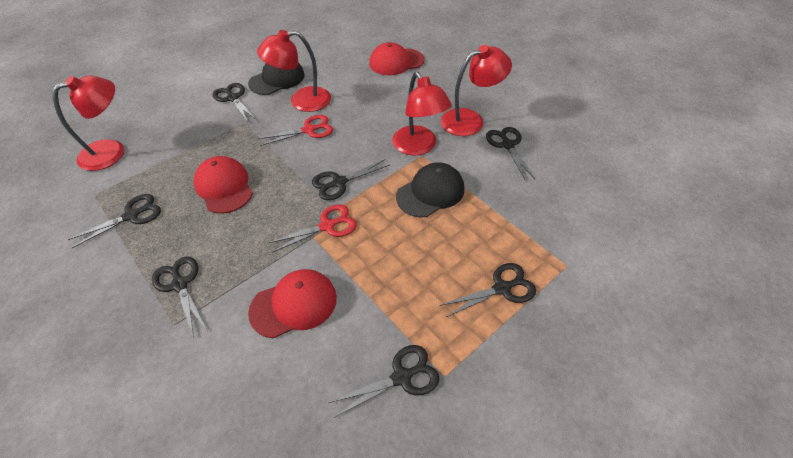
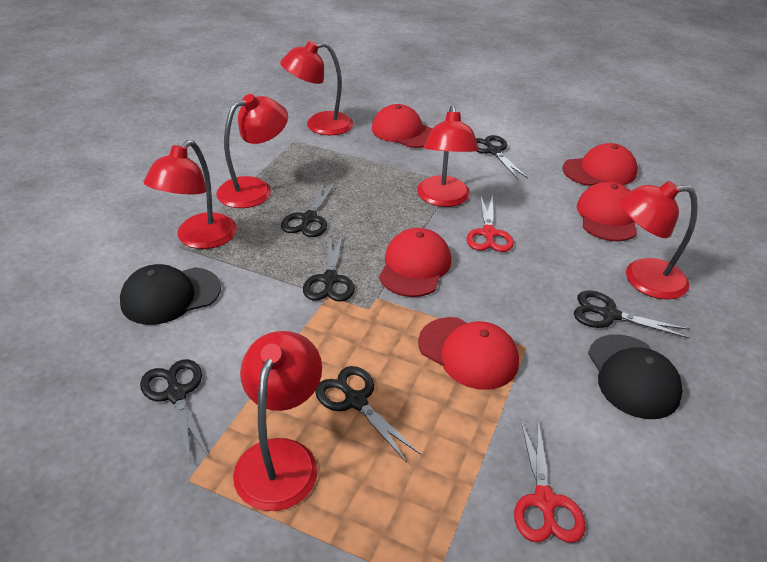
black scissors: 7 -> 6
red cap: 3 -> 5
red lamp: 4 -> 6

